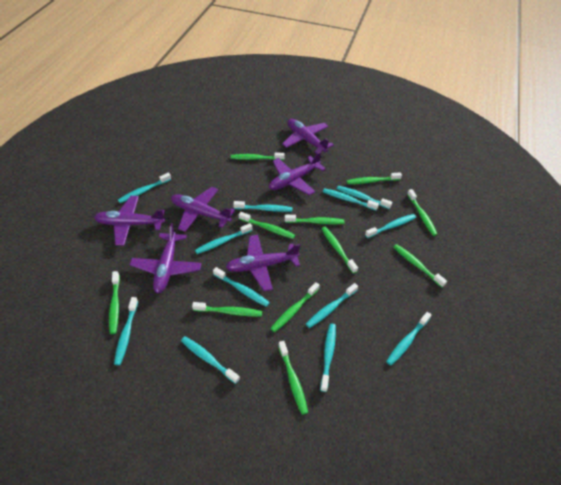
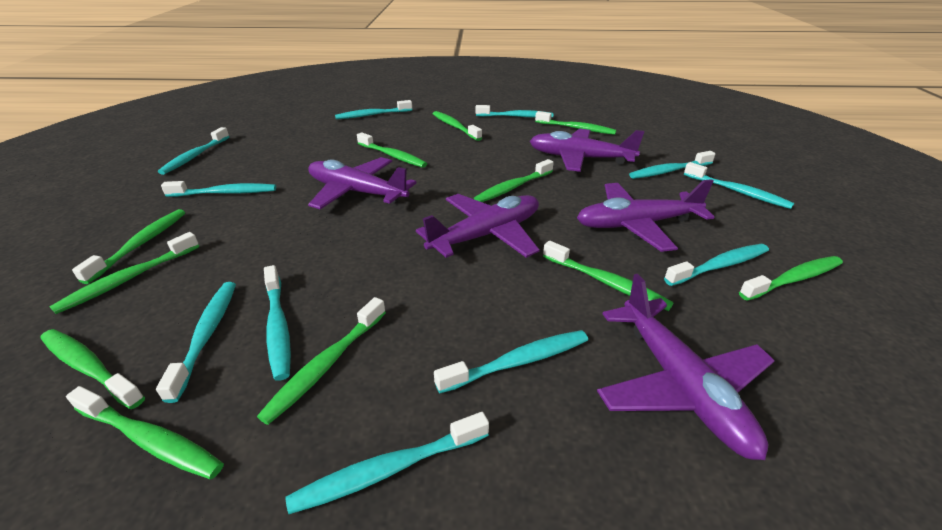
purple plane: 6 -> 5
turquoise toothbrush: 12 -> 11

